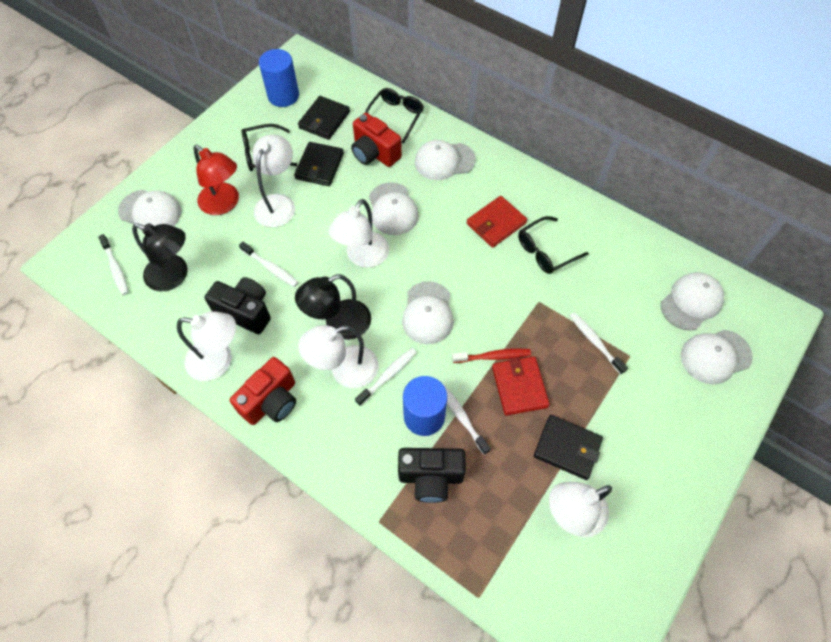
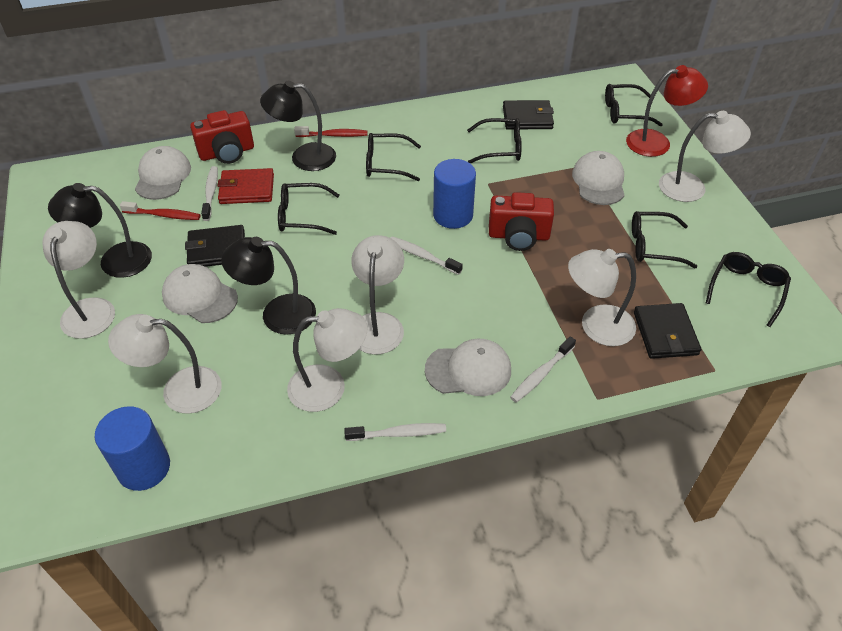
black camera: 2 -> 0
black glasses: 3 -> 6
black lamp: 2 -> 3
red toothbrush: 1 -> 2
red wallet: 2 -> 1
white cap: 6 -> 4
white lamp: 5 -> 6
white toothbrush: 5 -> 4

